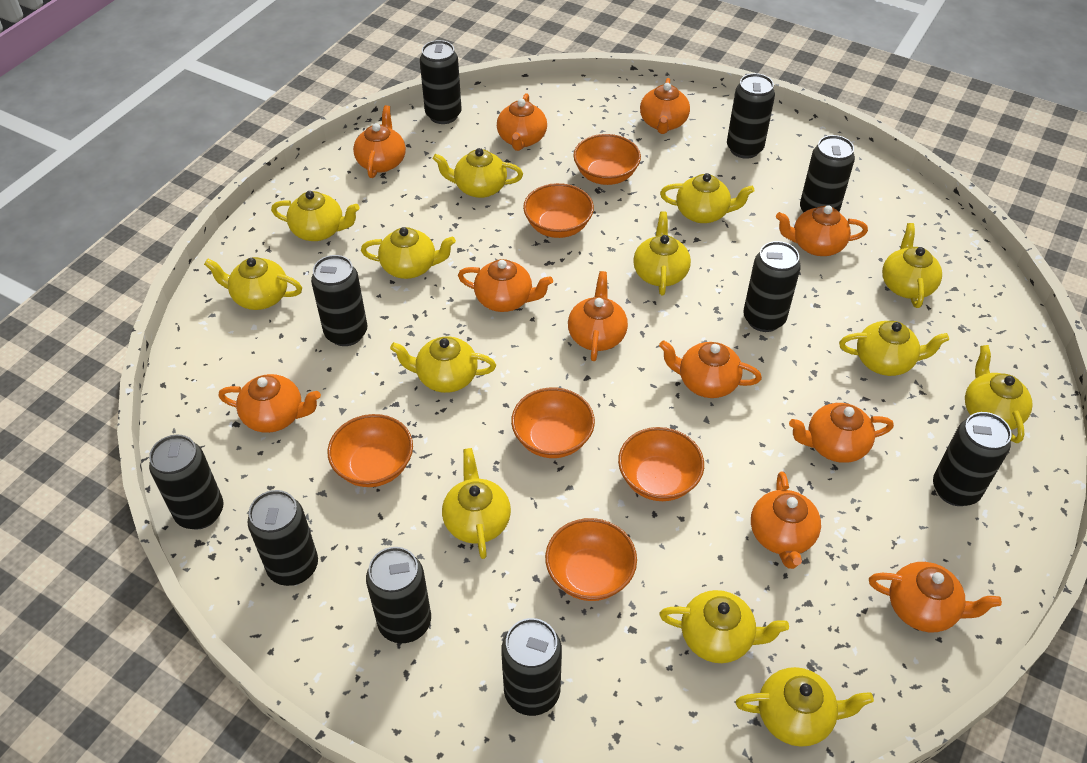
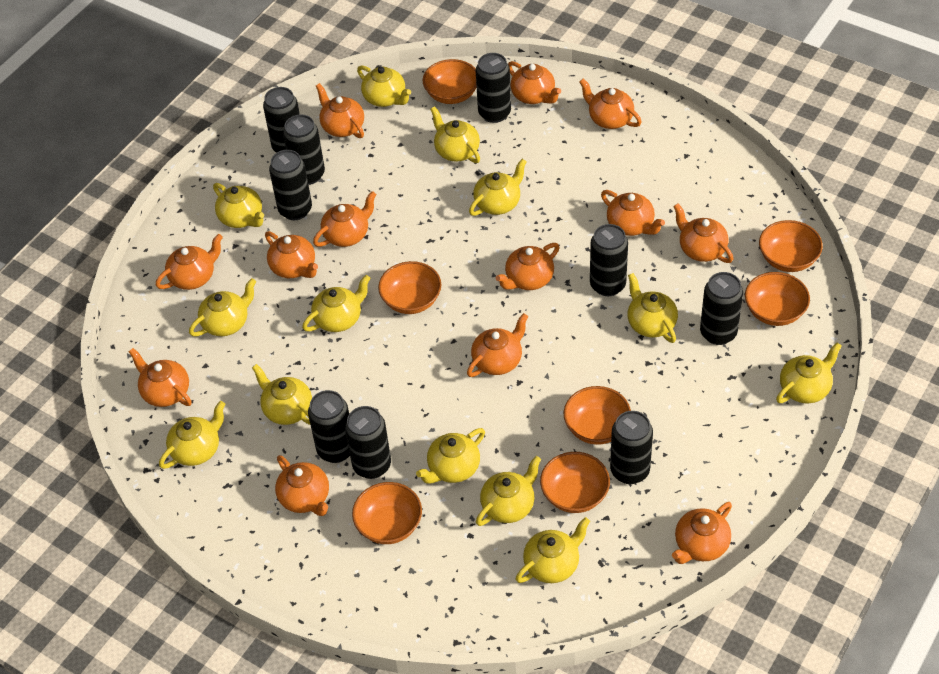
black can: 10 -> 9
orange bowl: 6 -> 7
orange teapot: 11 -> 13

